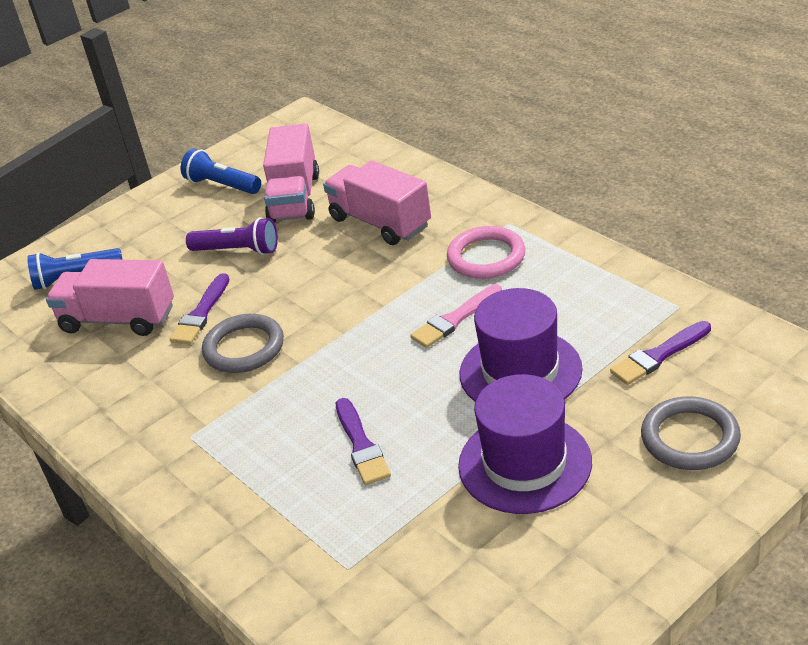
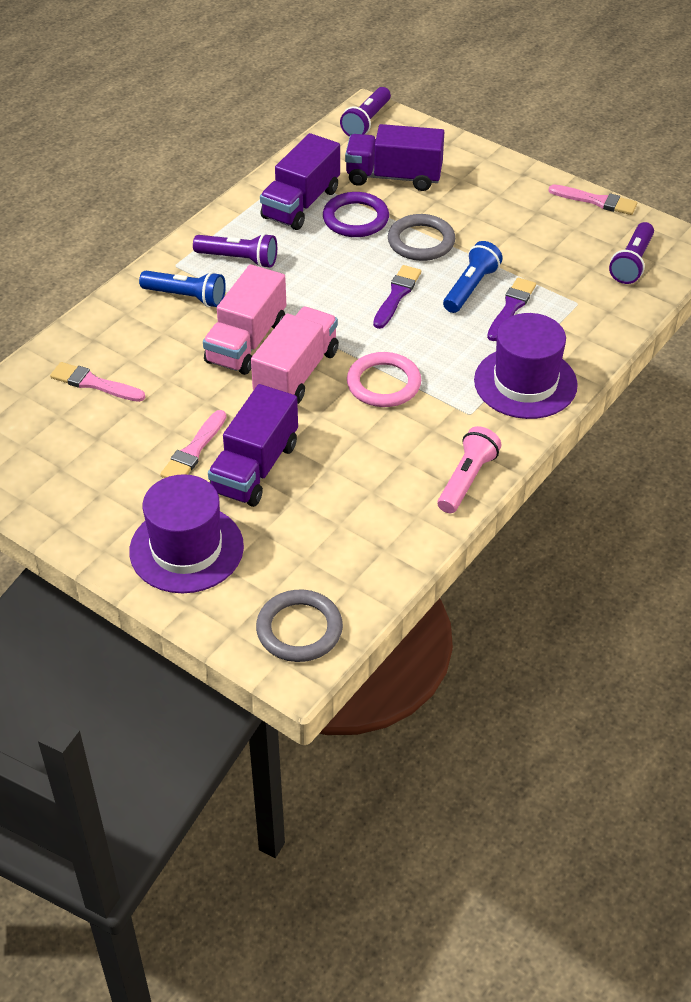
pink brush: 1 -> 3
pink flashlight: 0 -> 1
pink truck: 3 -> 2
purple brush: 3 -> 2
purple flashlight: 1 -> 3
purple ring: 0 -> 1
purple truck: 0 -> 3

